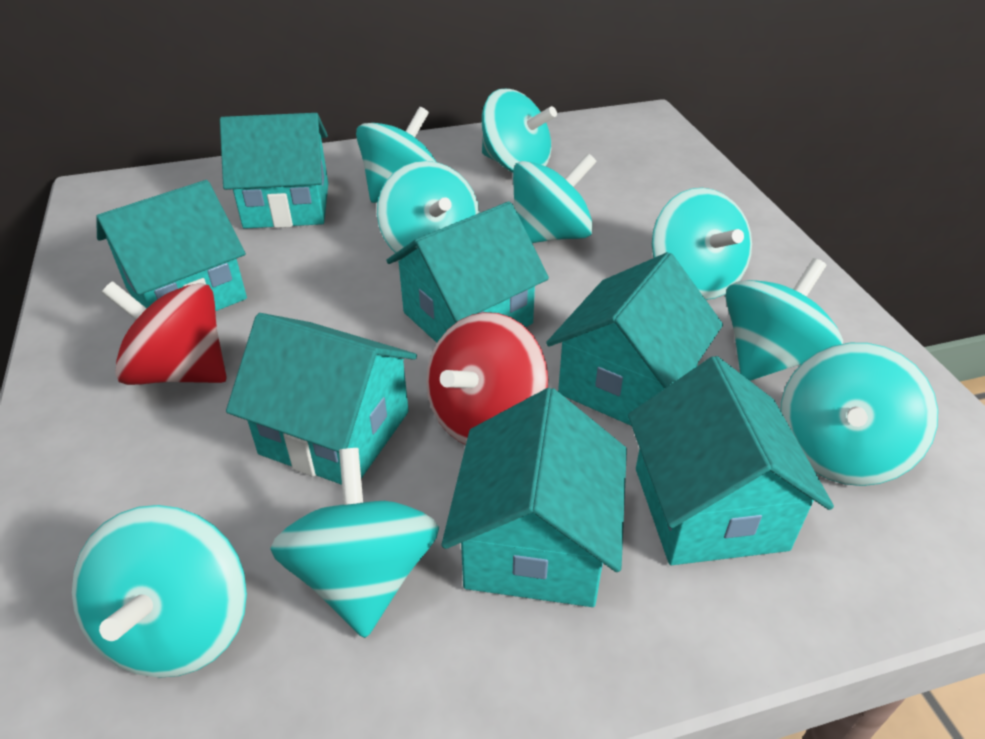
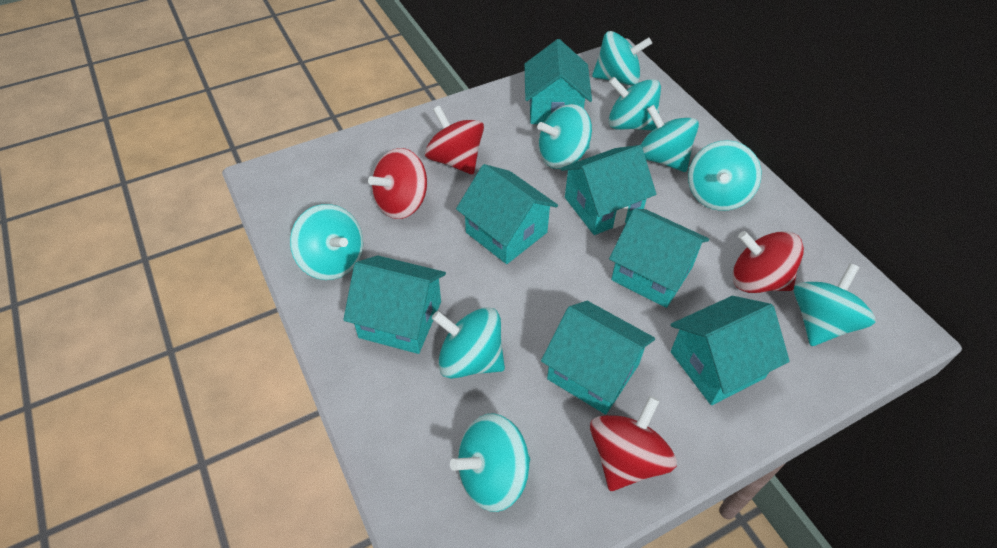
red spinning top: 2 -> 4

